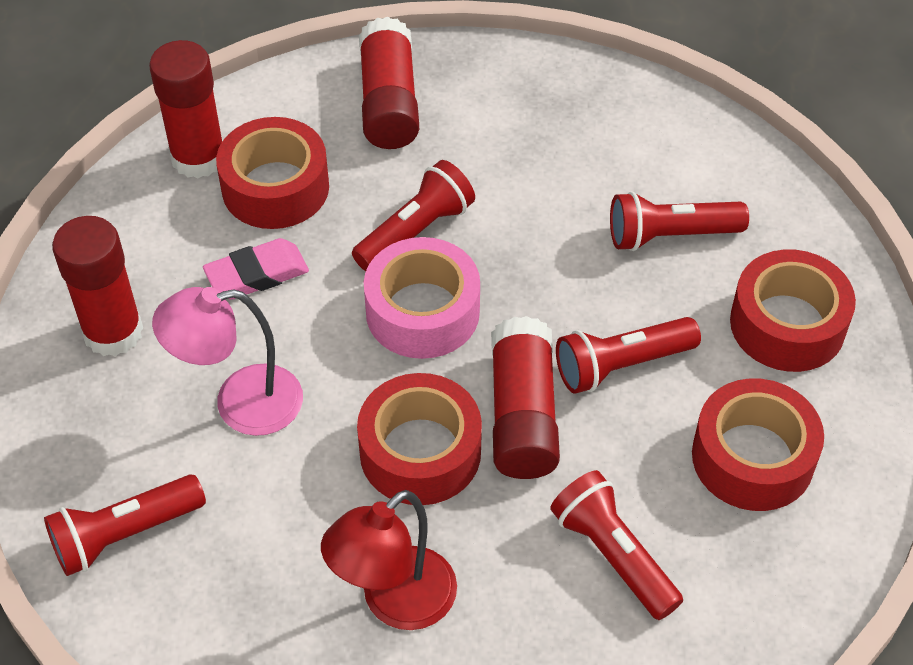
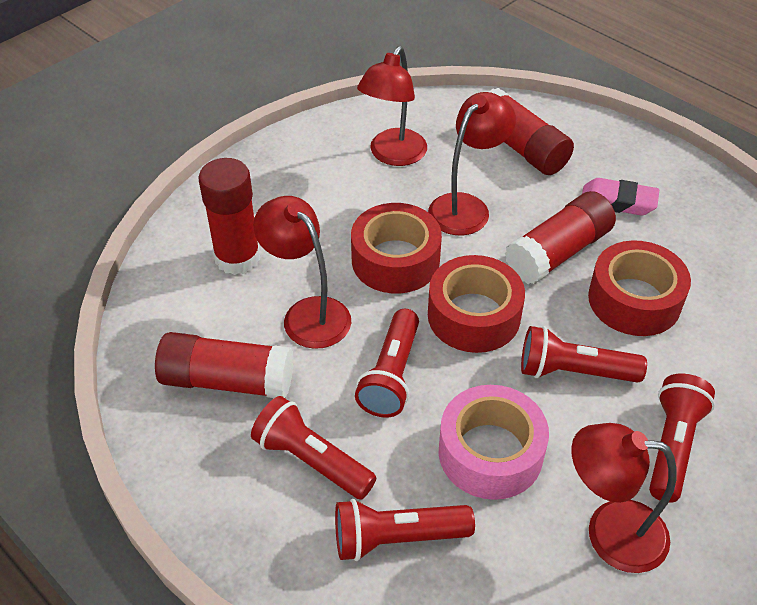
pink lamp: 1 -> 0
red lamp: 1 -> 4
red tape: 4 -> 3

